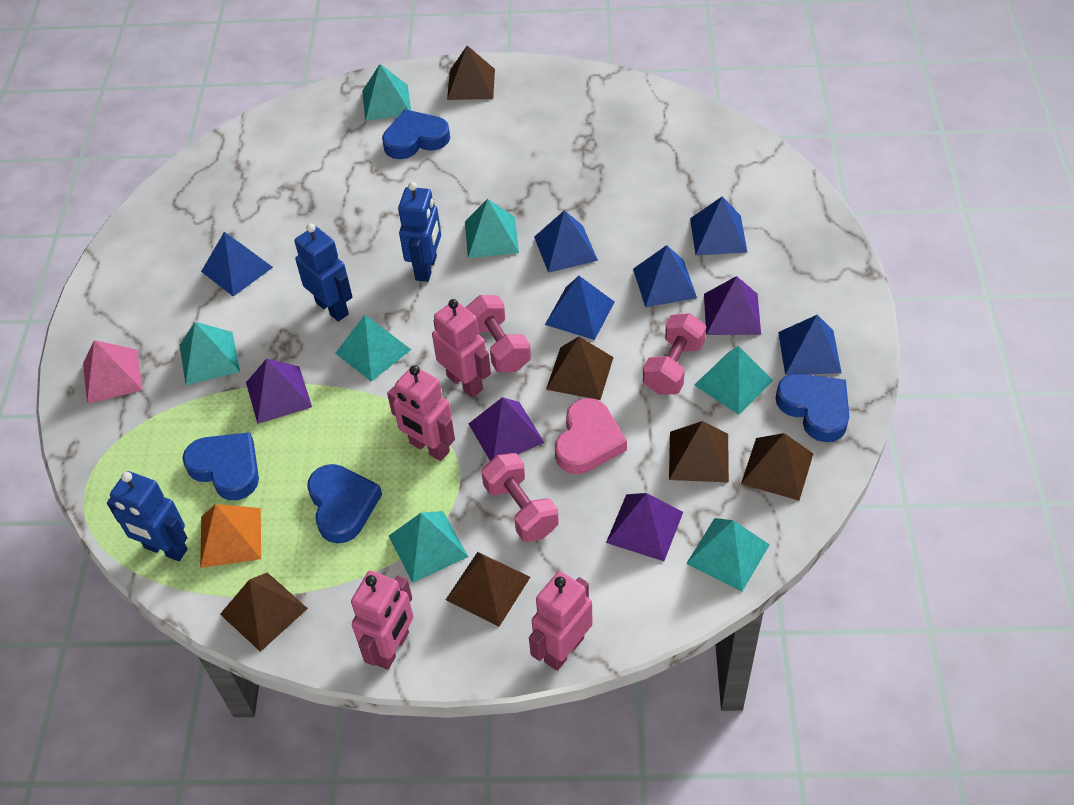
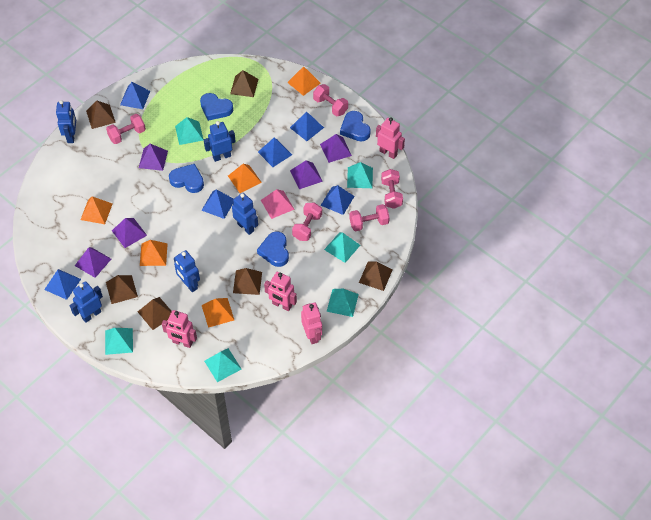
blue robot: 3 -> 5
orange pyramid: 1 -> 5
pink dumbbell: 3 -> 5
pink heart: 1 -> 0
purple pyramid: 4 -> 5
turquoise pyramid: 7 -> 6

